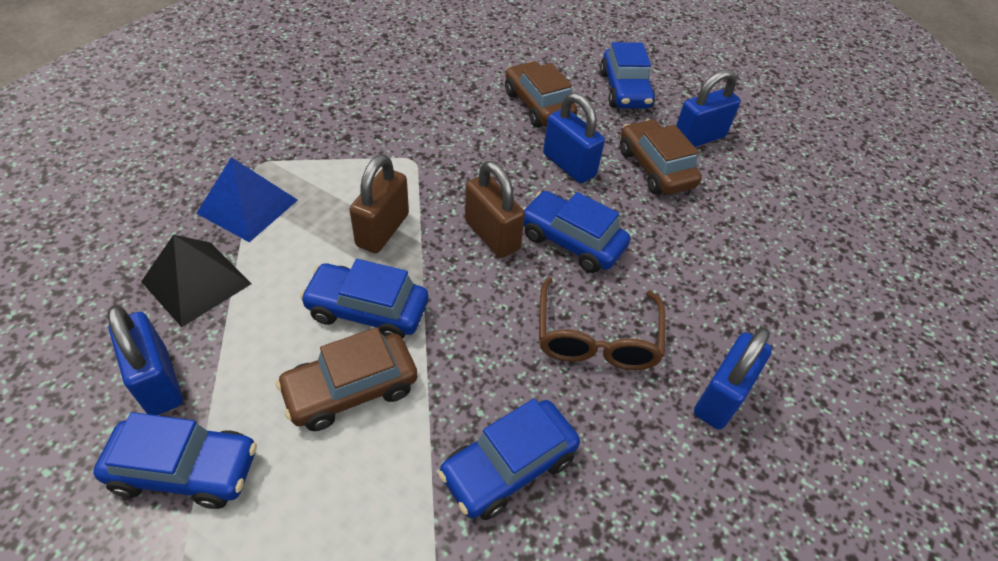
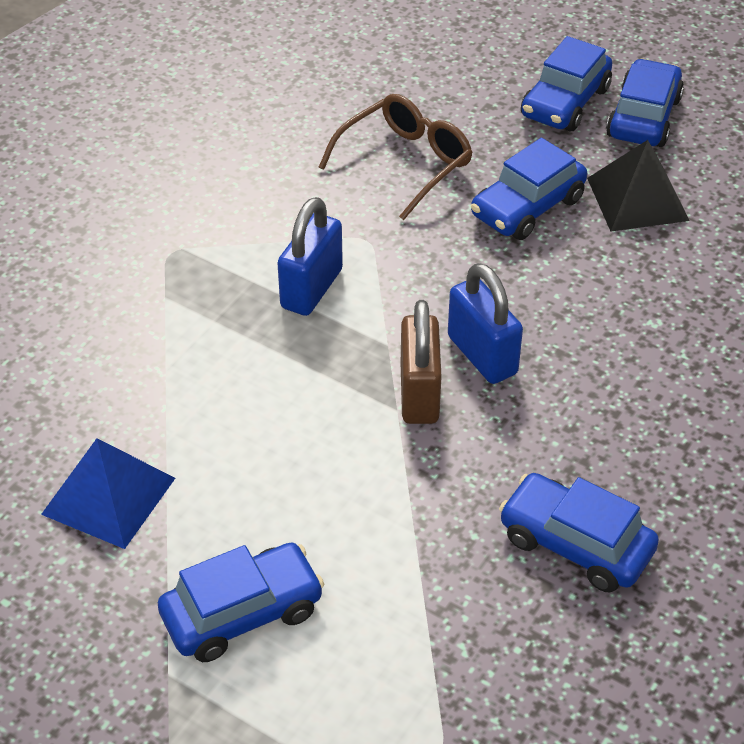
blue padlock: 4 -> 2
brown car: 3 -> 0
brown padlock: 2 -> 1

